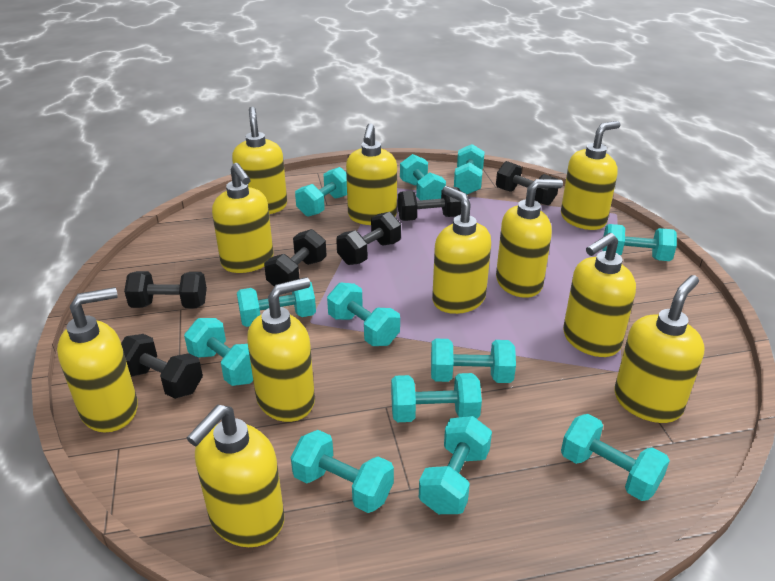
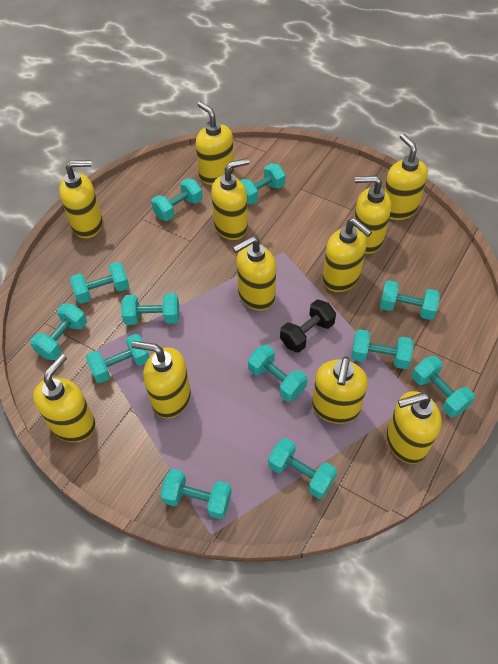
black dumbbell: 6 -> 1

